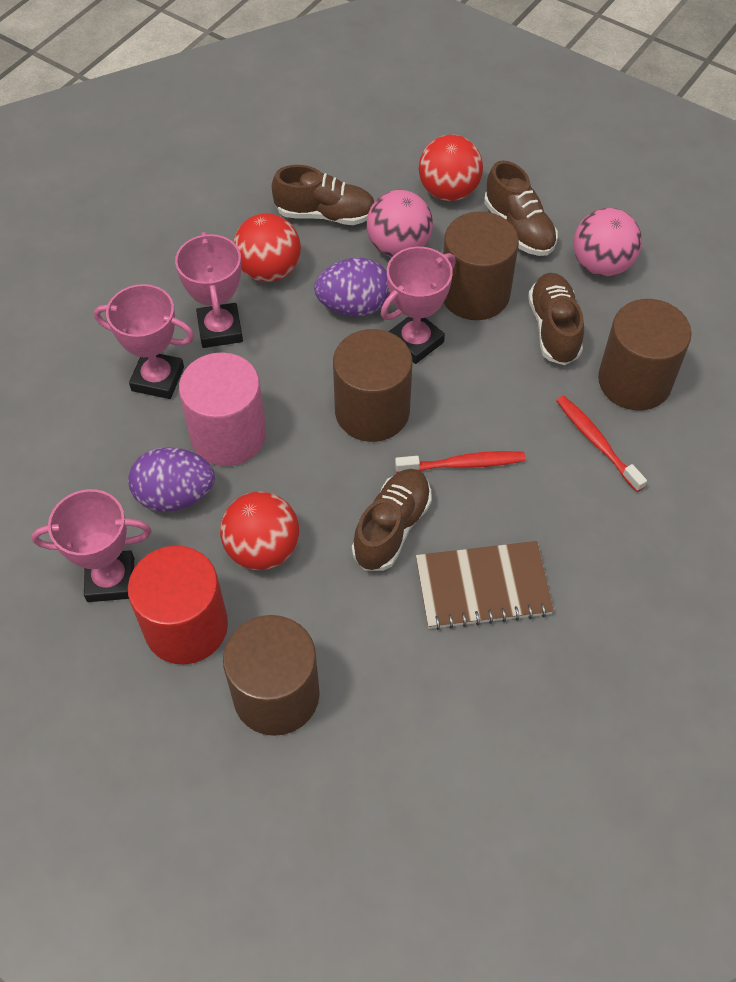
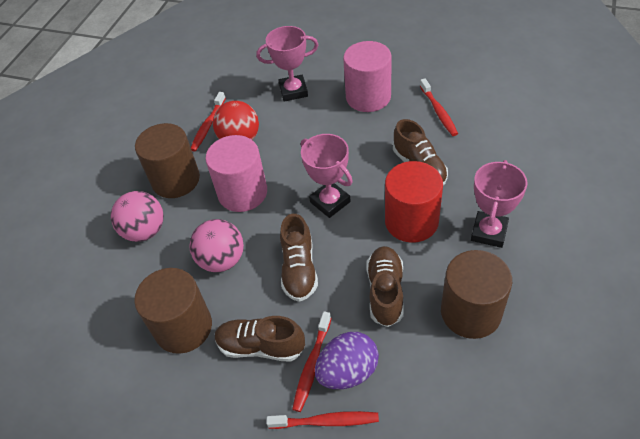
brown cylinder: 4 -> 3
brown notebook: 1 -> 0
pink cylinder: 1 -> 2
pink trophy: 4 -> 3
purple egg: 2 -> 1
red ball: 3 -> 1
red toothbrush: 2 -> 4

